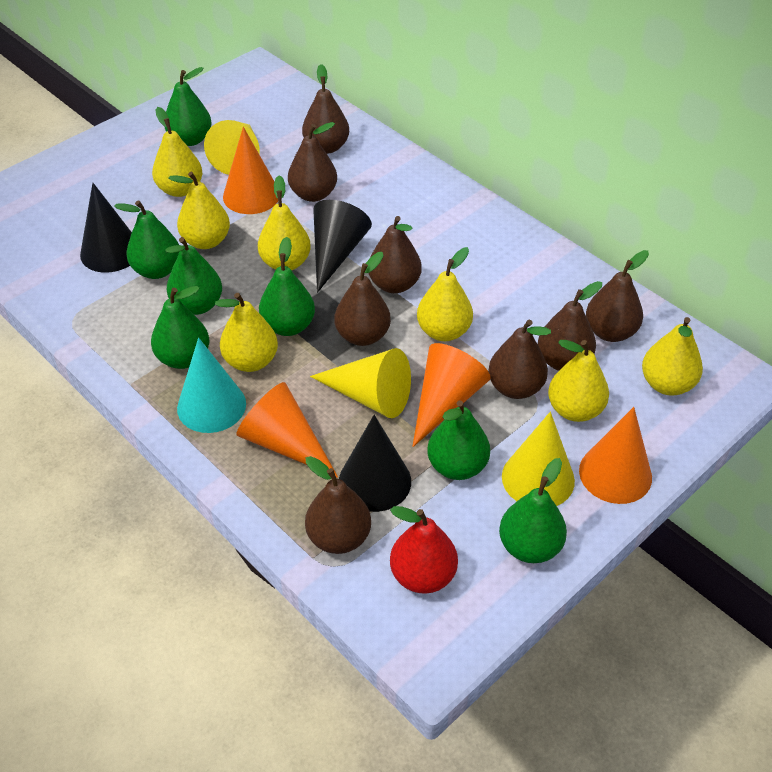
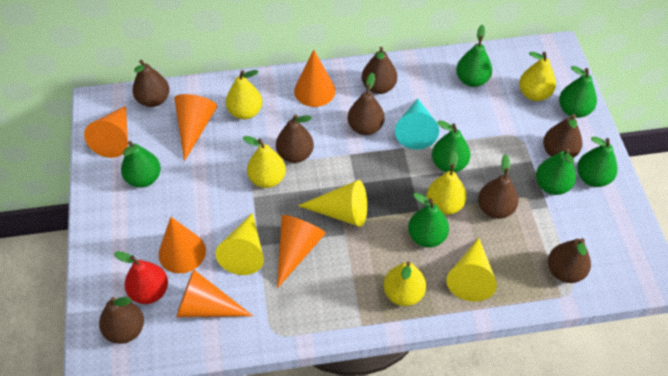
black cone: 3 -> 0
orange cone: 4 -> 6
yellow pear: 7 -> 5

